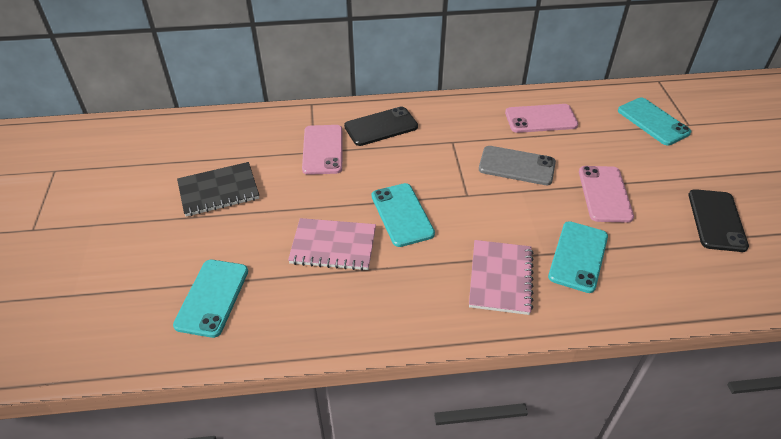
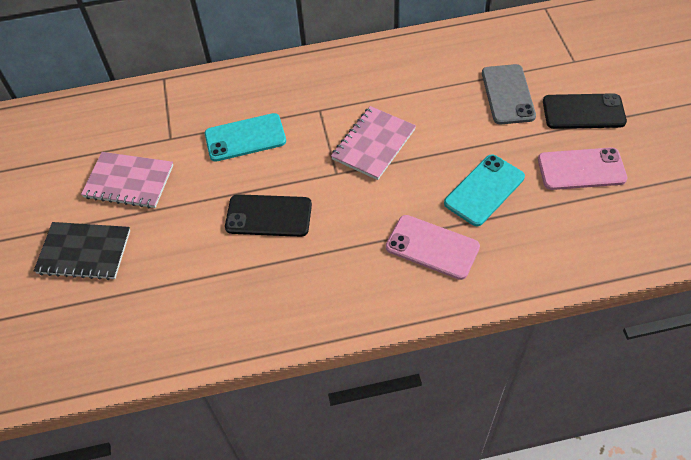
pink phone: 3 -> 2
turquoise phone: 4 -> 2

